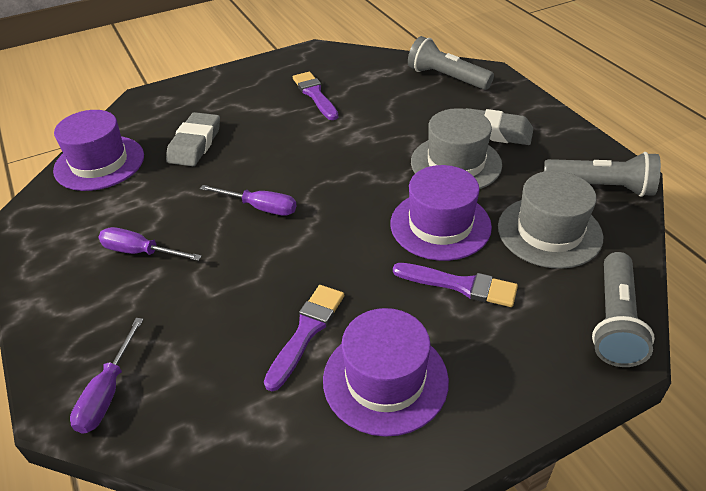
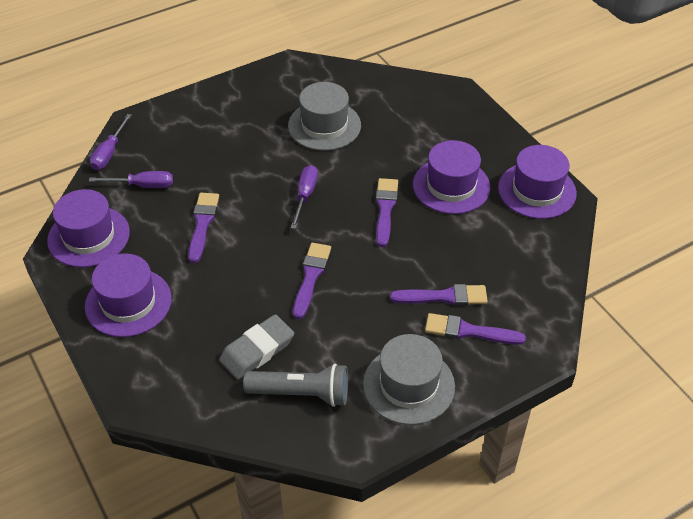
grey eraser: 2 -> 1
grey flashlight: 3 -> 1
purple brush: 3 -> 5
purple hat: 3 -> 4

